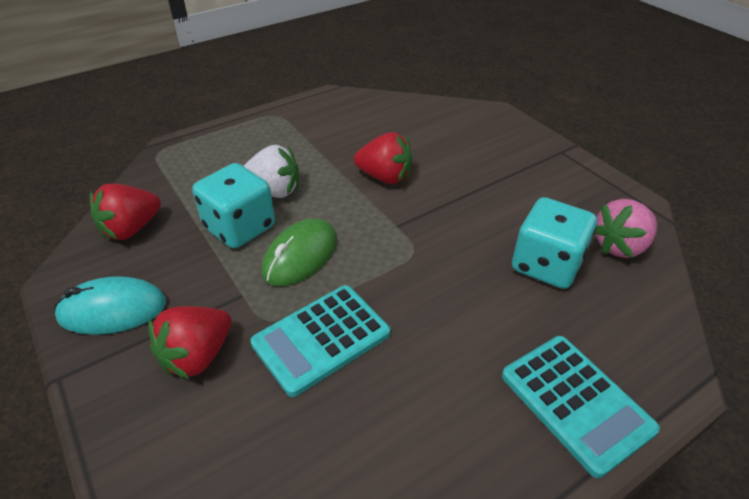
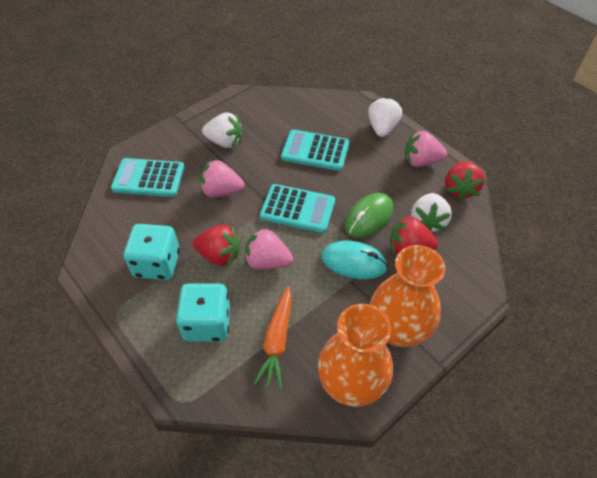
orange carrot: 0 -> 1
orange vase: 0 -> 2
pink strawberry: 1 -> 3
turquoise calculator: 2 -> 3
white strawberry: 1 -> 3

